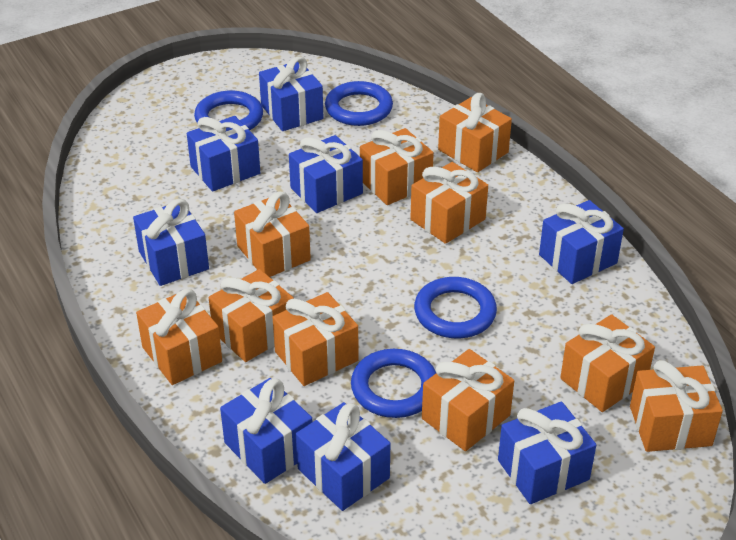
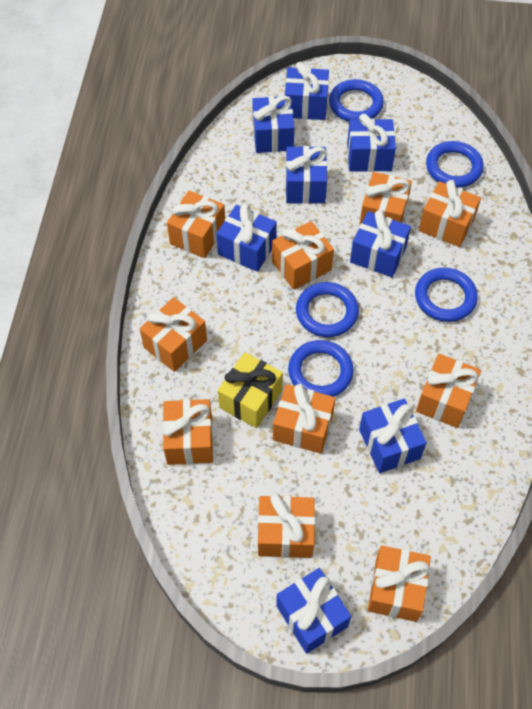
blue ring: 4 -> 5
yellow gift: 0 -> 1

